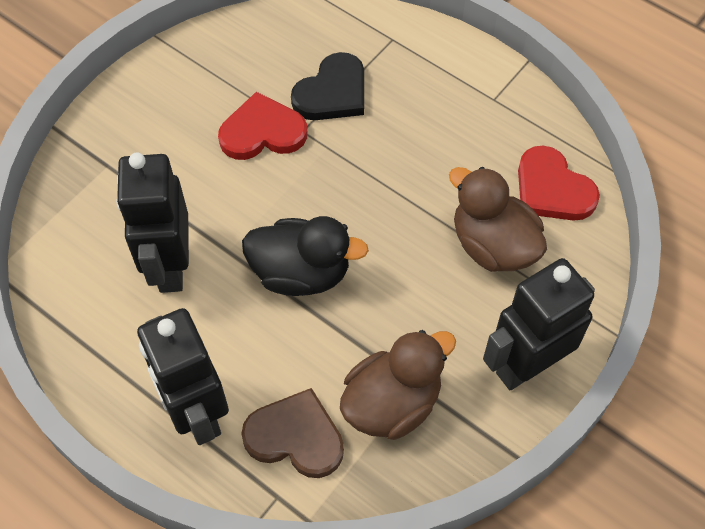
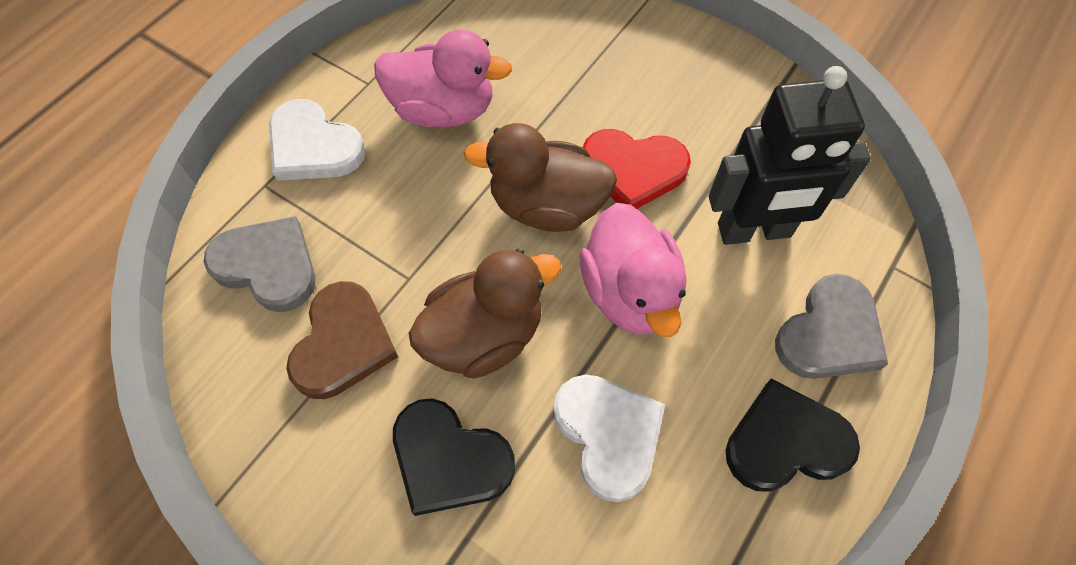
black duck: 1 -> 0
black heart: 1 -> 2
black robot: 3 -> 1
grey heart: 0 -> 2
pink duck: 0 -> 2
red heart: 2 -> 1
white heart: 0 -> 2

